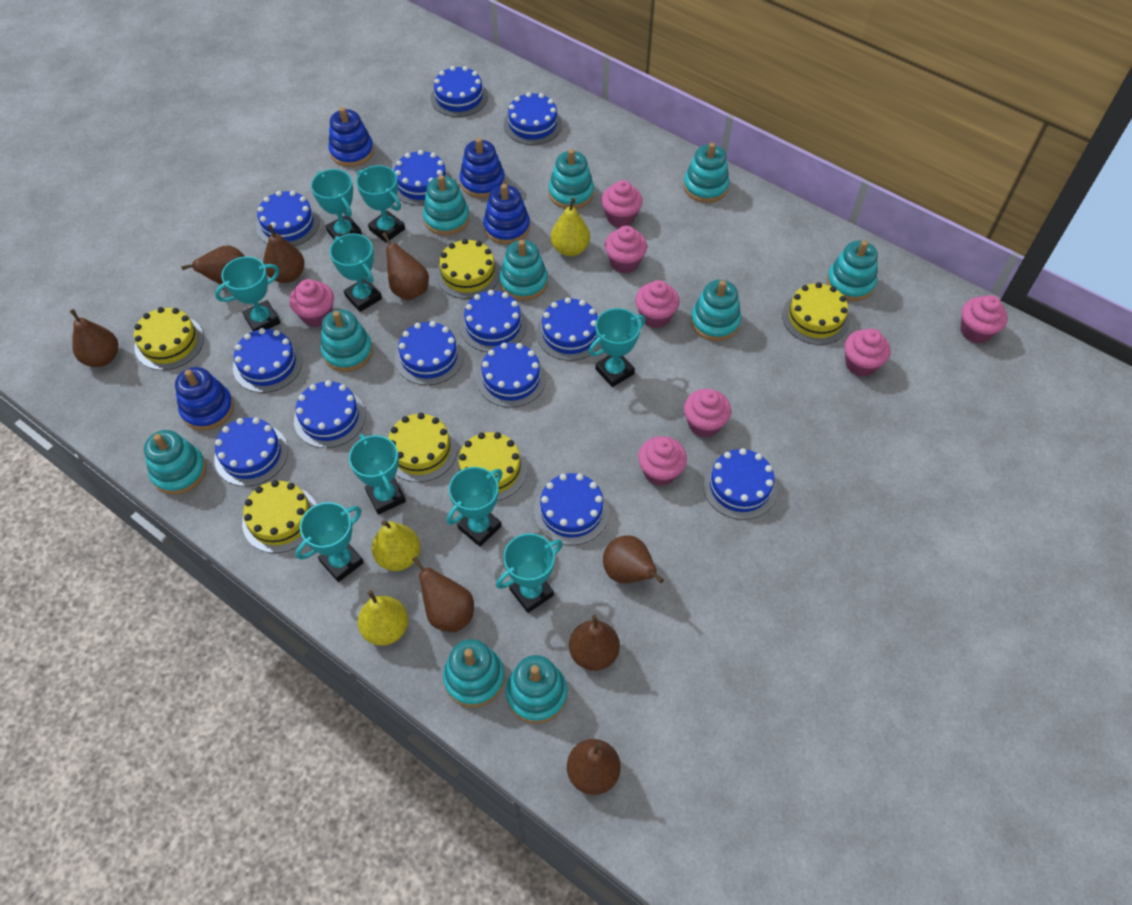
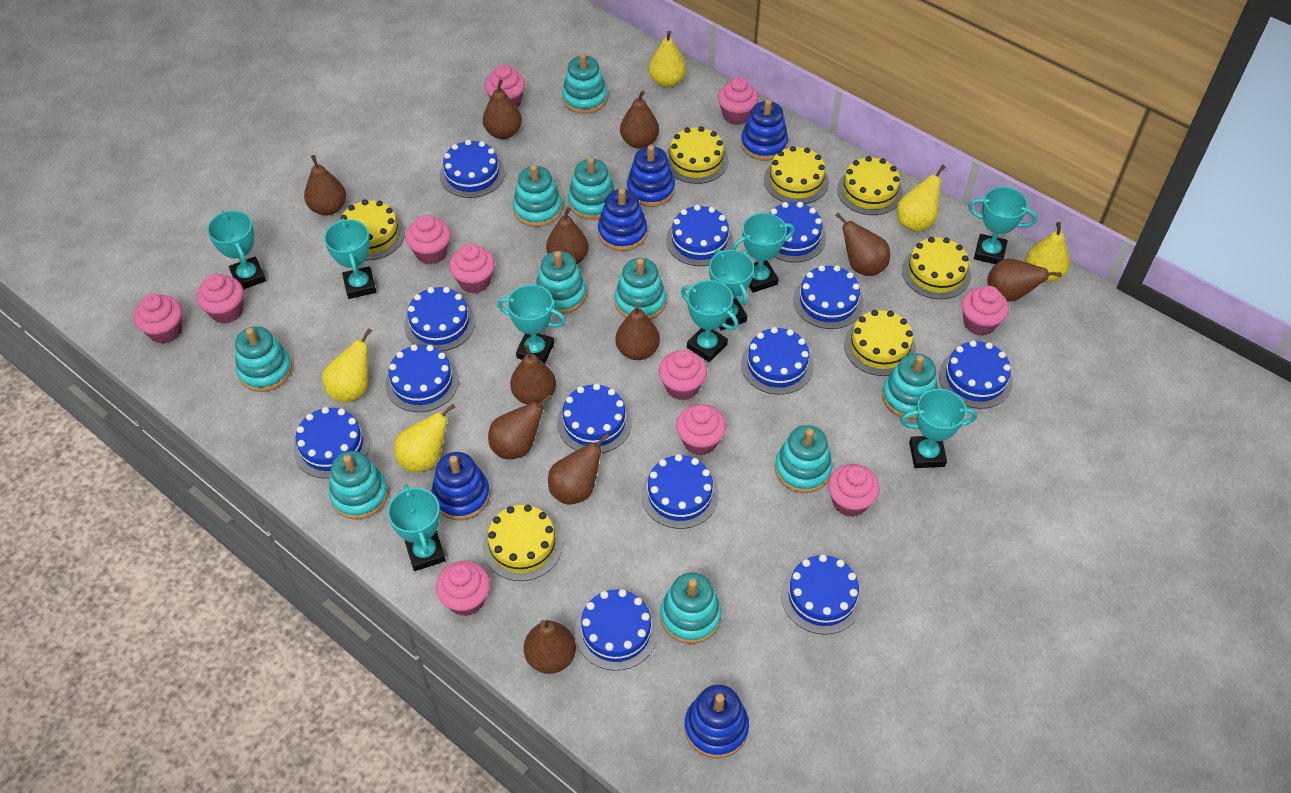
blue stacking toy: 4 -> 5
brown pear: 8 -> 11
pink cupcake: 8 -> 11
yellow cake: 6 -> 7
yellow pear: 3 -> 5

